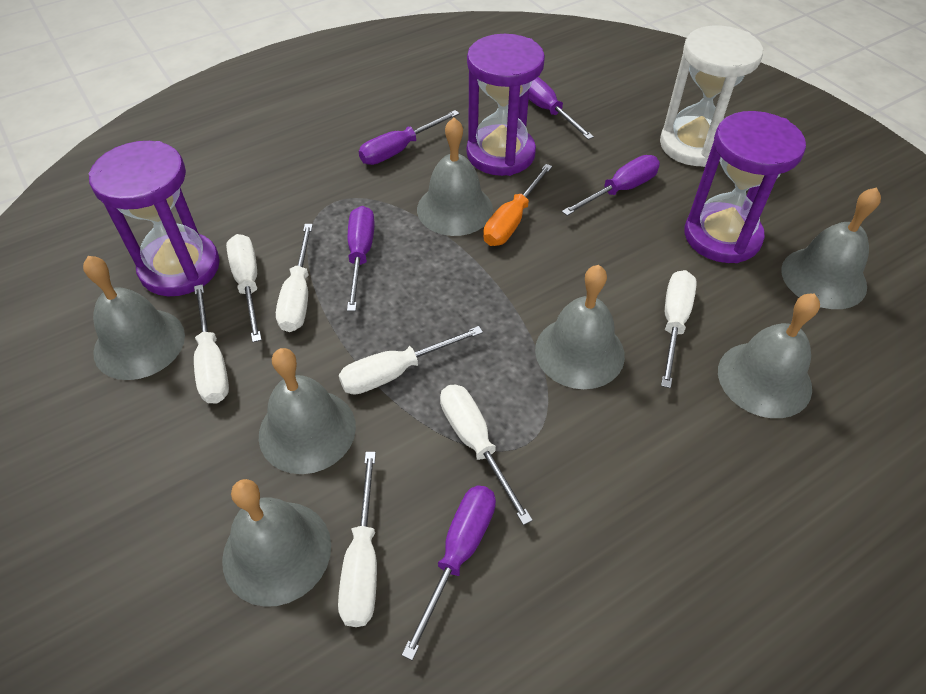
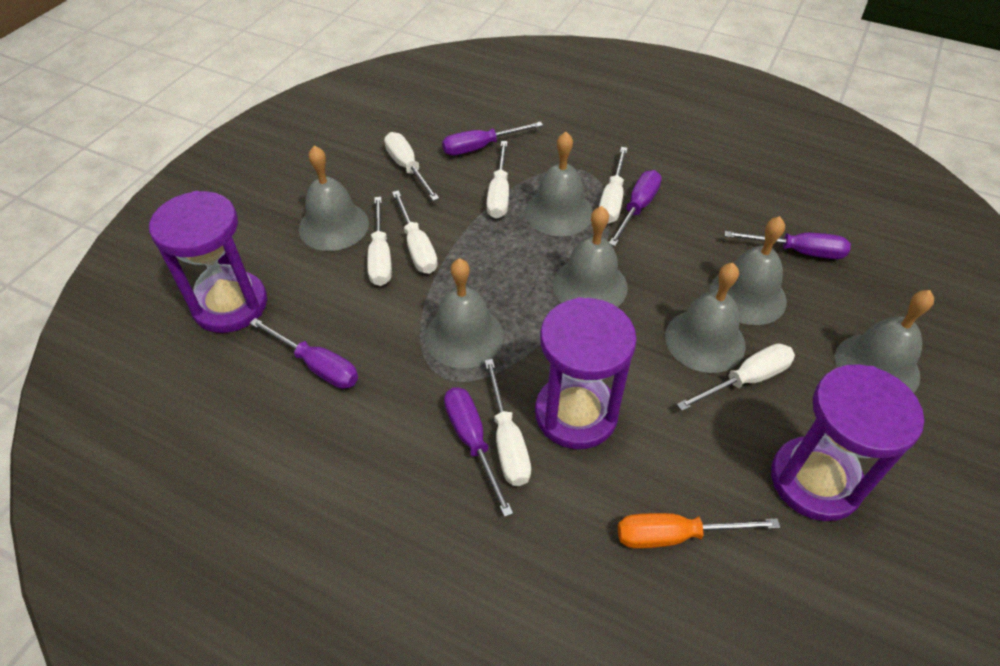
white hourglass: 1 -> 0

